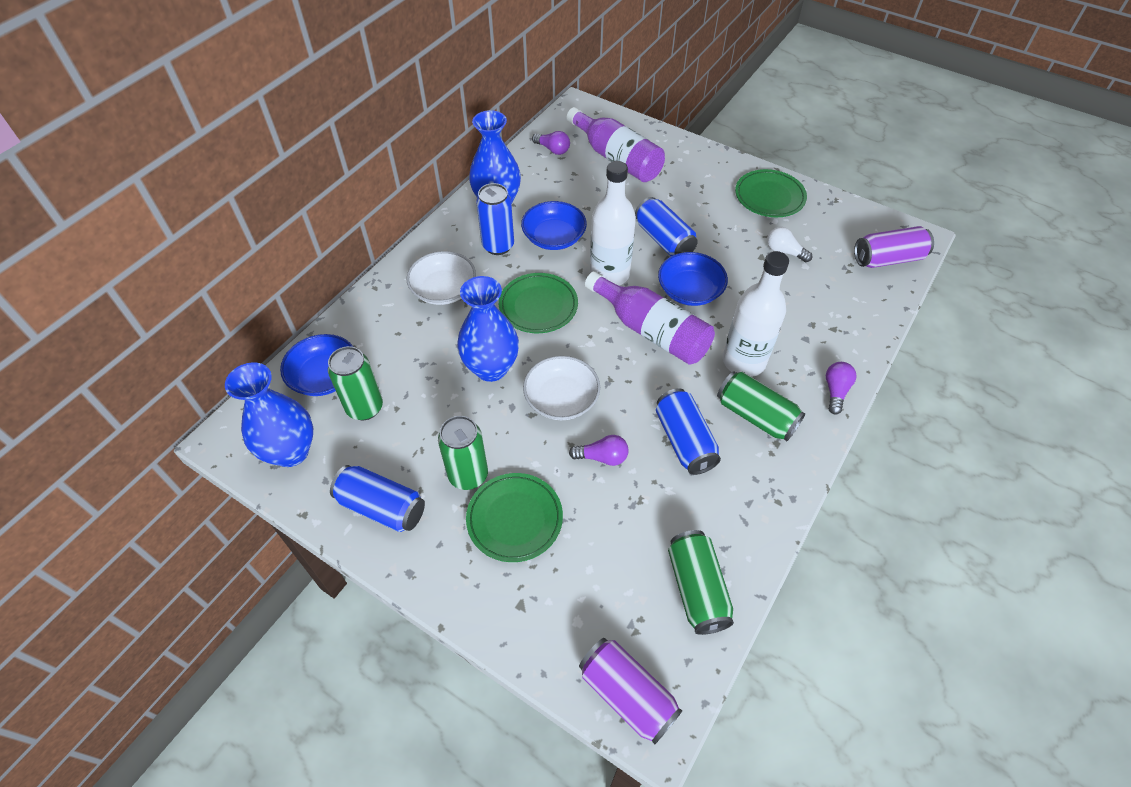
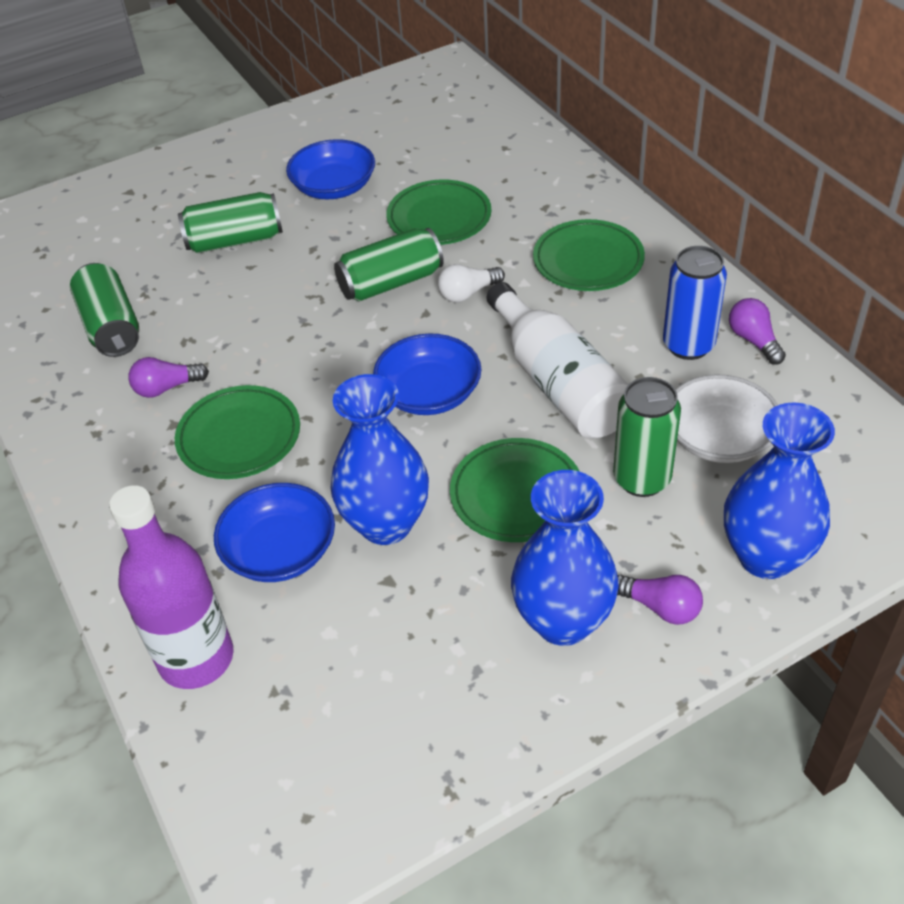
blue can: 4 -> 1
green plate: 3 -> 4
purple bottle: 2 -> 1
purple can: 2 -> 0
white bottle: 2 -> 1
white bowl: 2 -> 1

